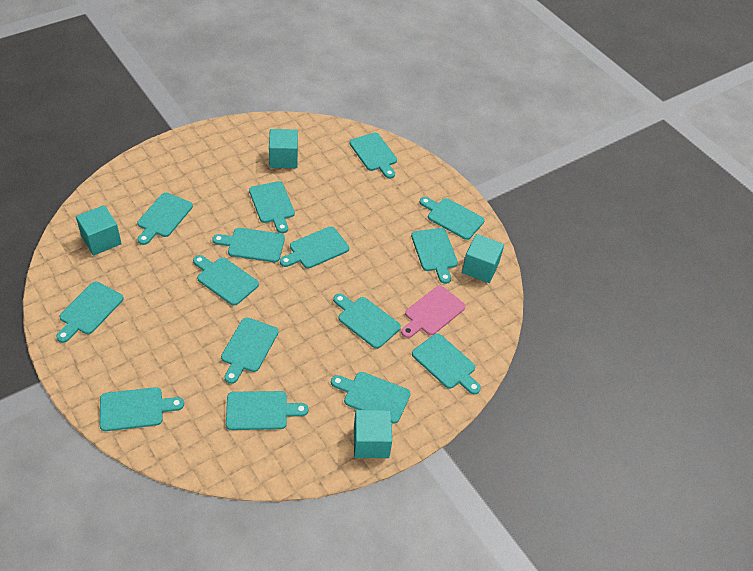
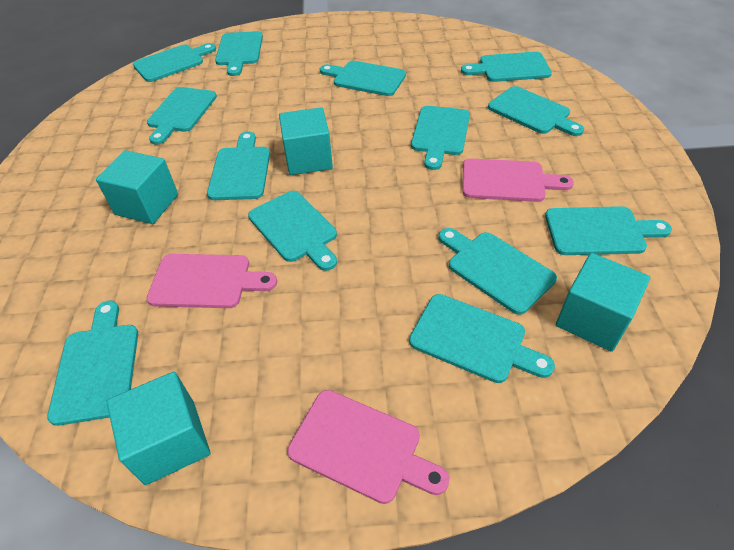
pink cutting board: 1 -> 3
turquoise cutting board: 15 -> 13

